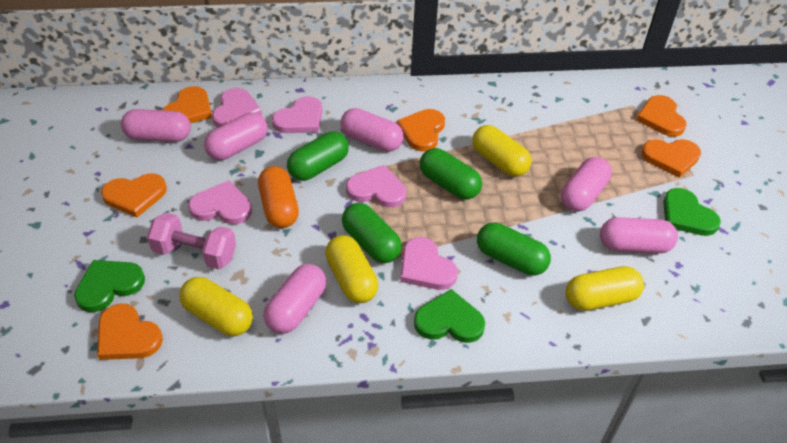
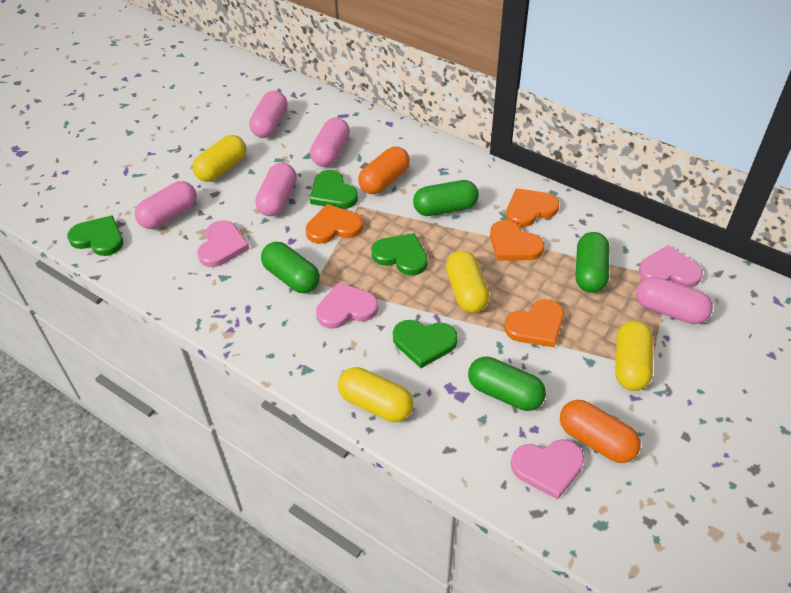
green heart: 3 -> 4
orange capsule: 1 -> 2
orange heart: 6 -> 4
pink capsule: 6 -> 5
pink dumbbell: 1 -> 0
pink heart: 5 -> 4

